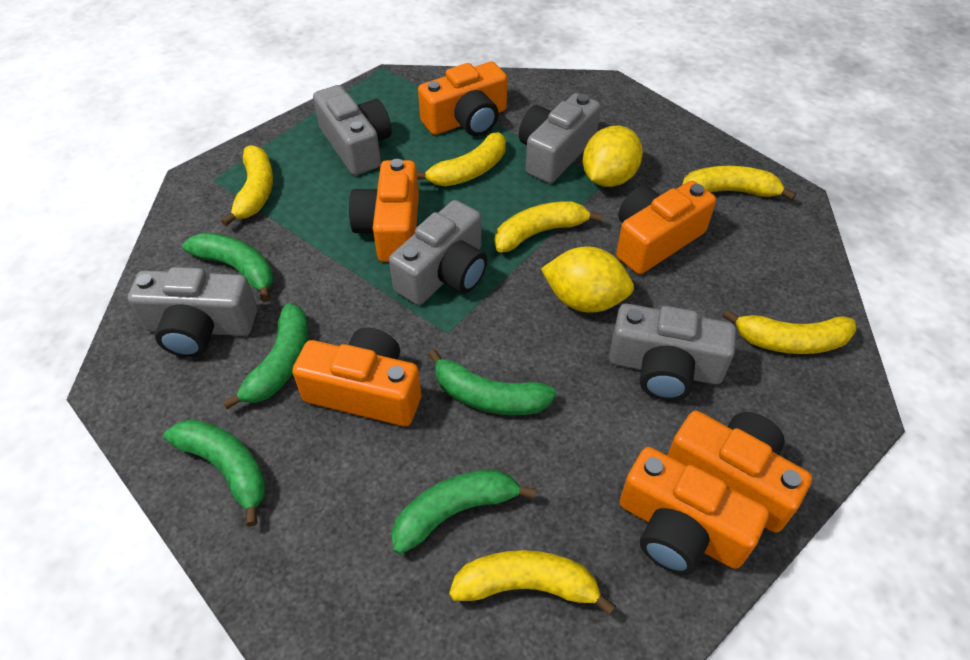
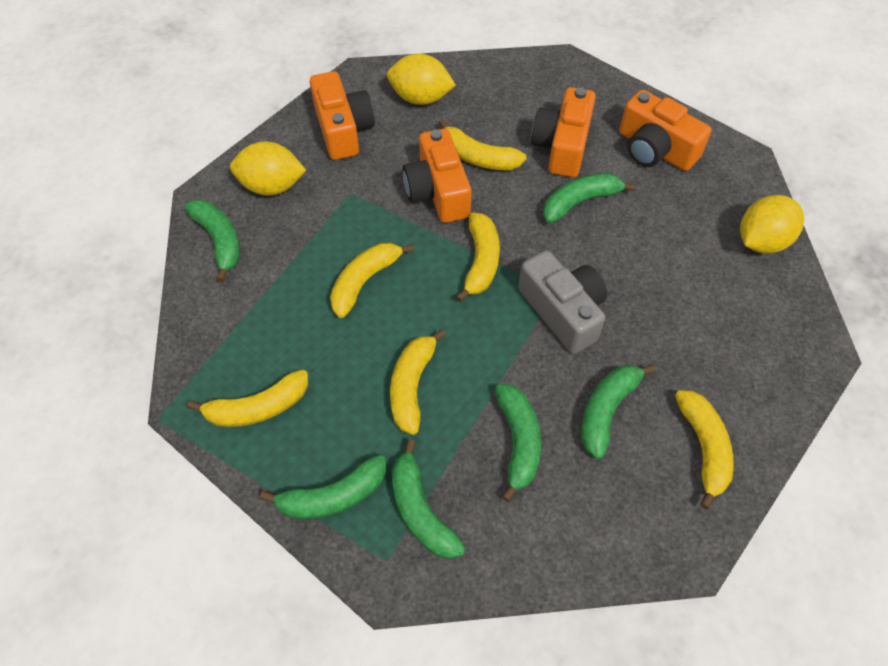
green banana: 5 -> 6
grey camera: 5 -> 1
orange camera: 6 -> 4
yellow lemon: 2 -> 3

